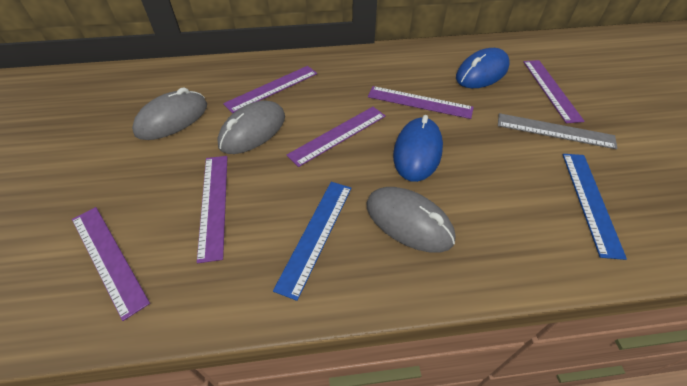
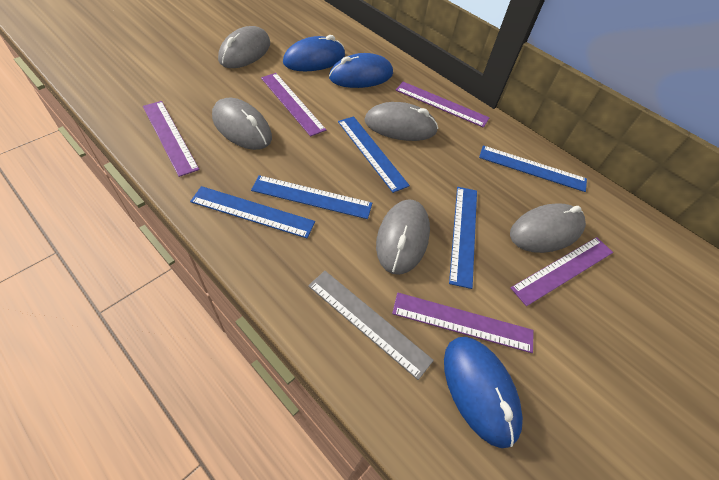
blue mouse: 2 -> 3
blue ruler: 2 -> 5
grey mouse: 3 -> 5
purple ruler: 6 -> 5

